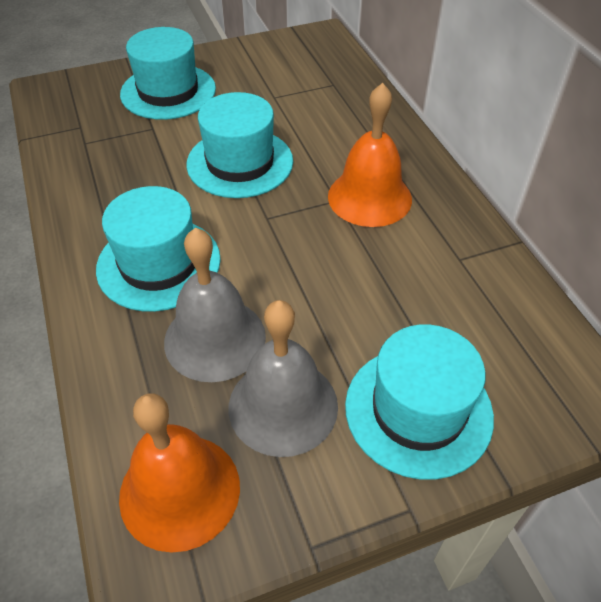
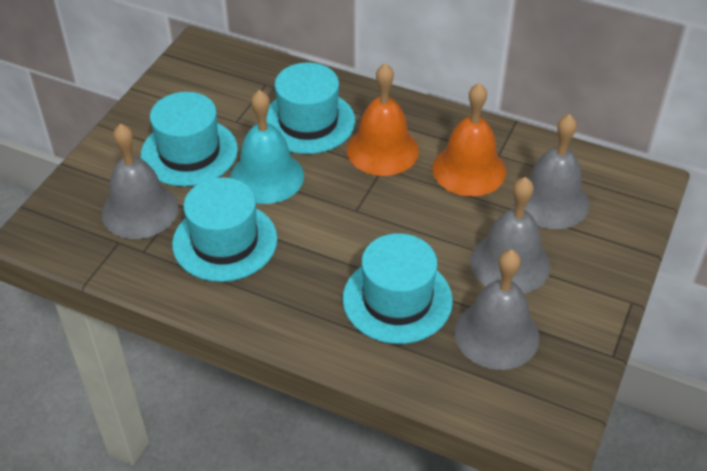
grey bell: 2 -> 4
turquoise bell: 0 -> 1

